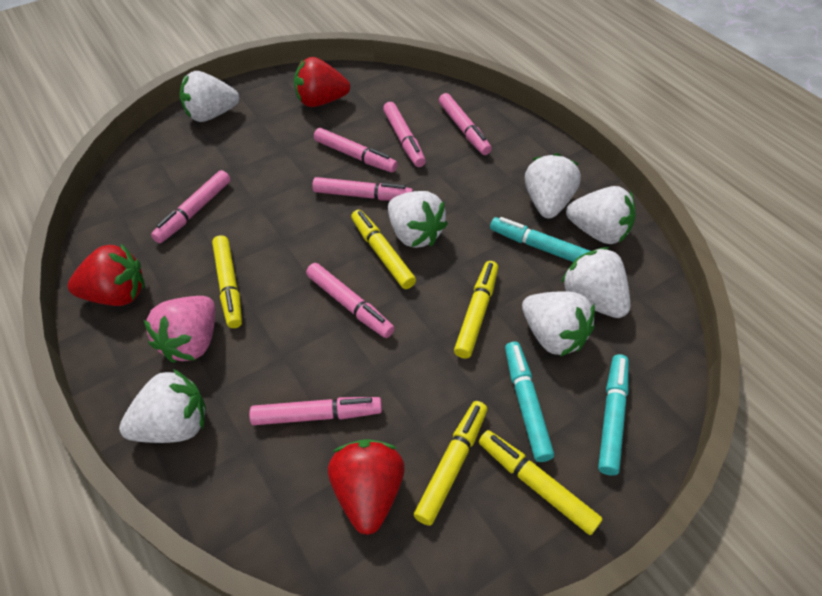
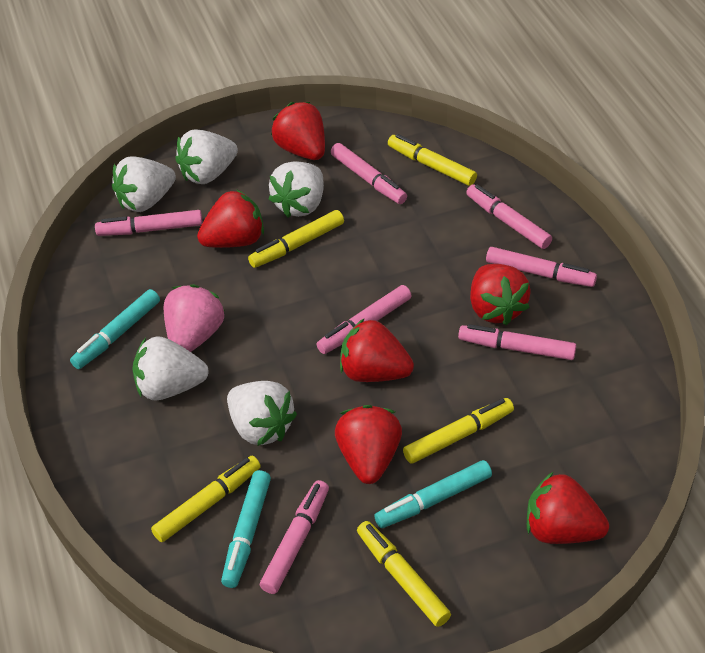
red strawberry: 3 -> 6
white strawberry: 7 -> 5

